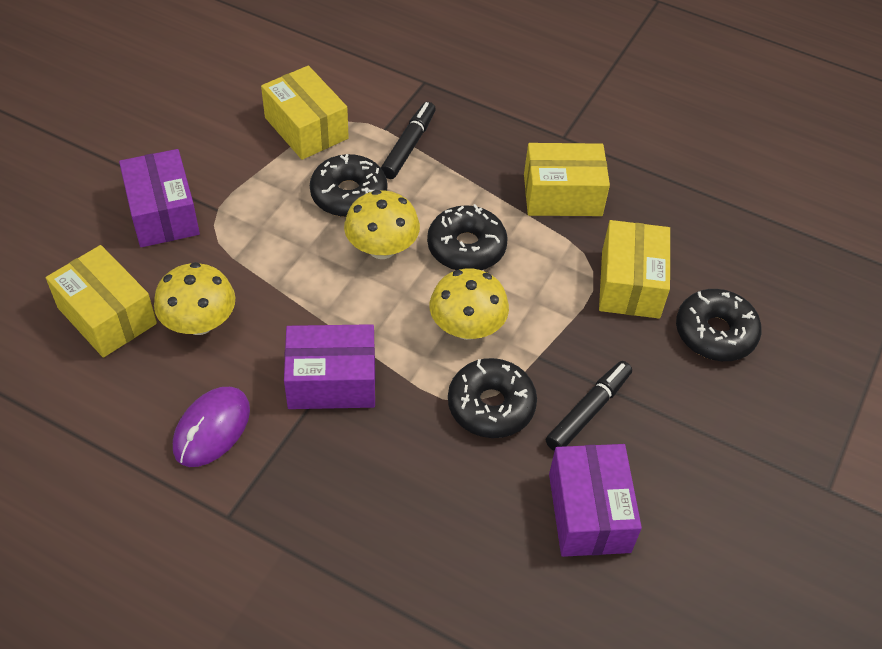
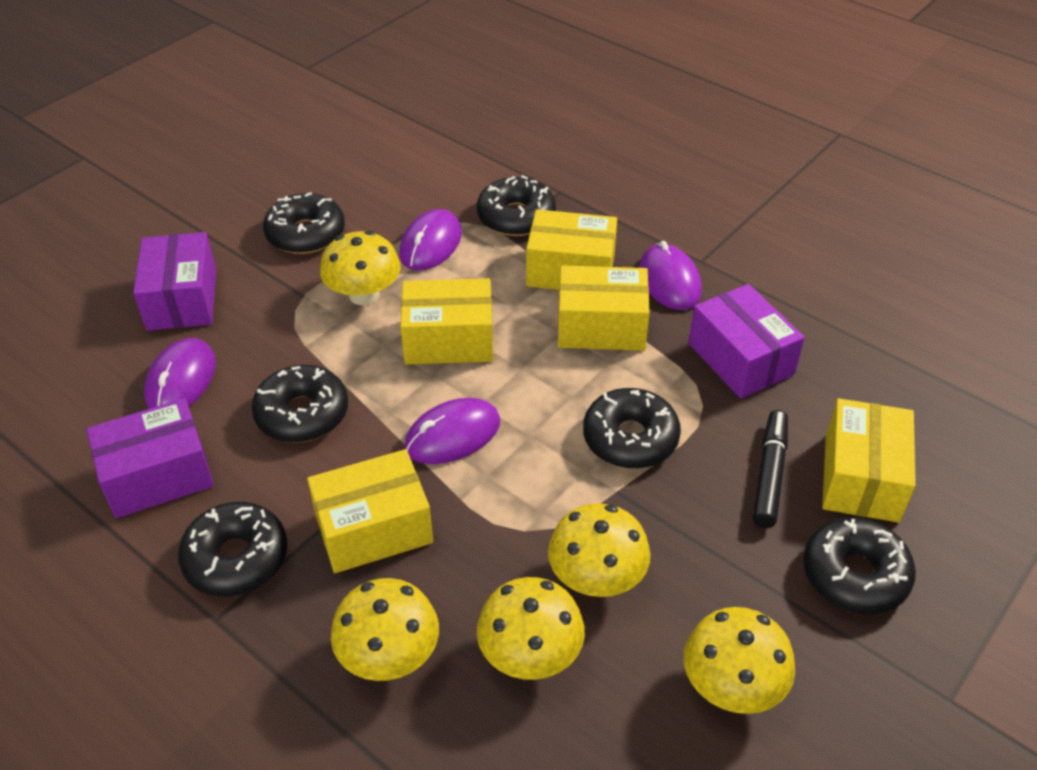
black donut: 4 -> 6
black marker: 2 -> 1
purple mouse: 1 -> 4
yellow box: 4 -> 5
yellow mushroom: 3 -> 5

